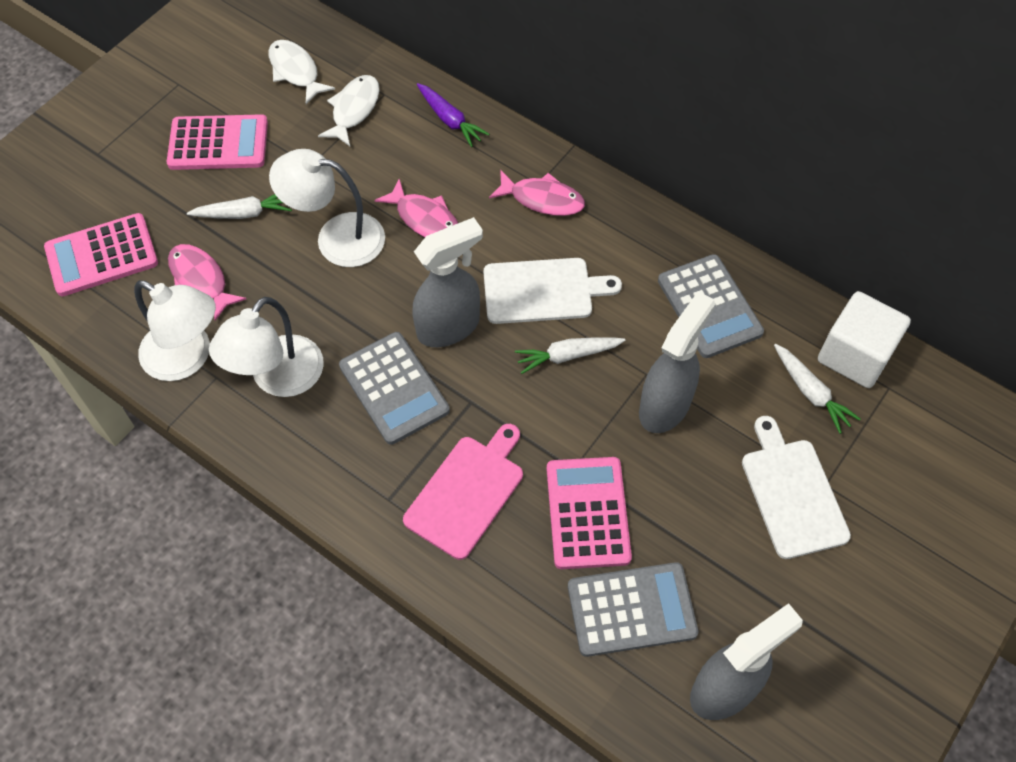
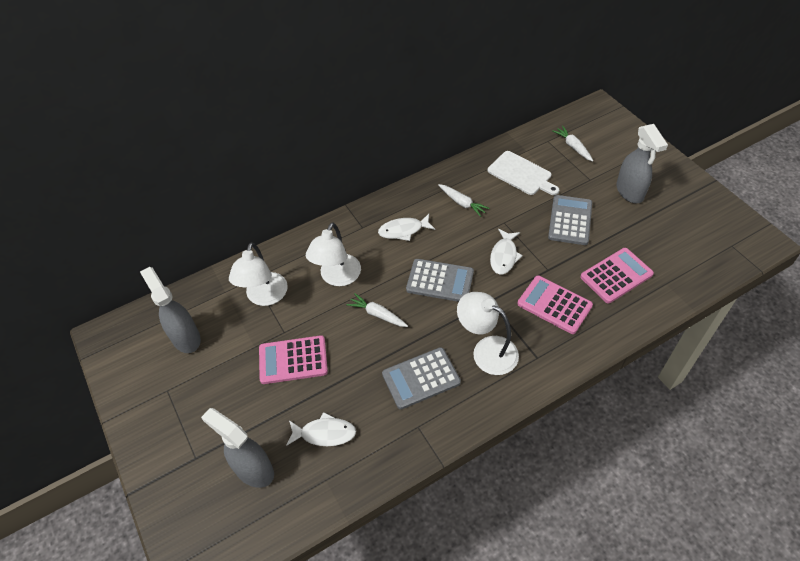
pink cutting board: 1 -> 0
pink fish: 3 -> 0
purple carrot: 1 -> 0
white cube: 1 -> 0
white cutting board: 2 -> 1
white fish: 2 -> 3

